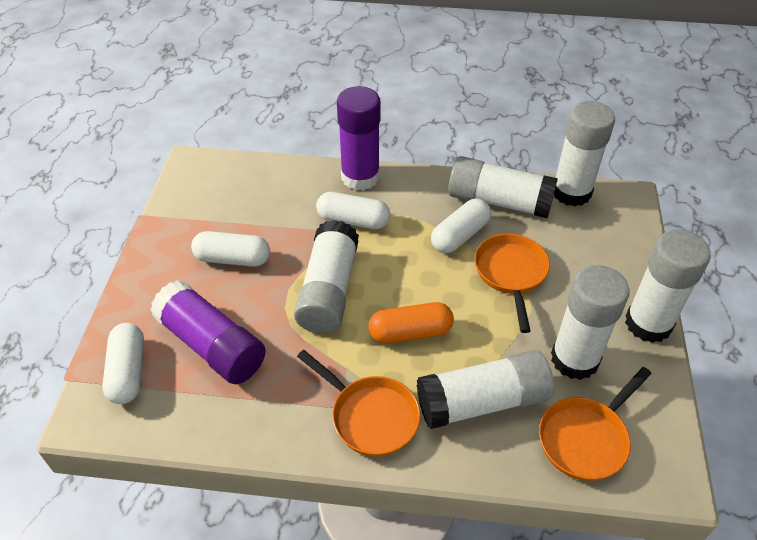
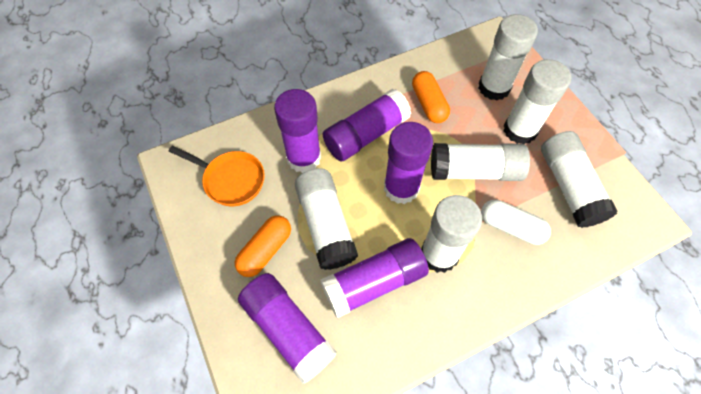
orange capsule: 1 -> 2
orange pan: 3 -> 1
purple glue stick: 2 -> 5
white capsule: 4 -> 1

